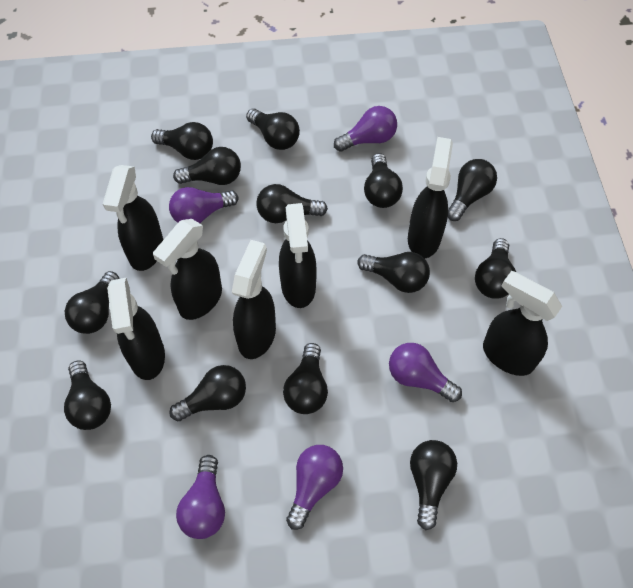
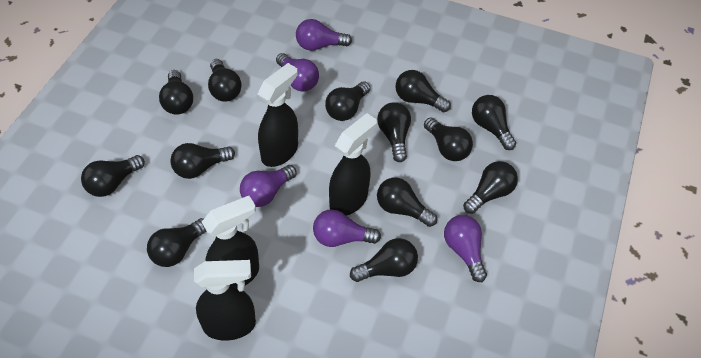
black spray bottle: 7 -> 4

